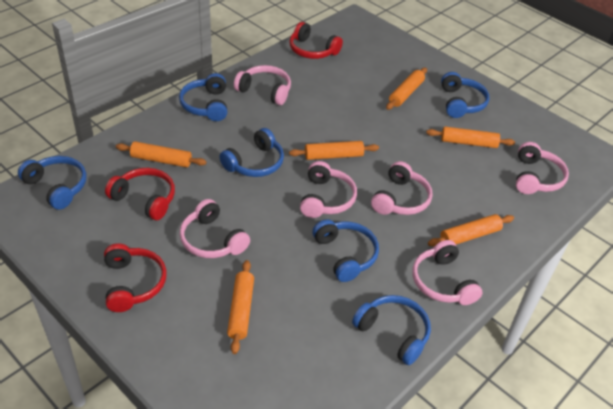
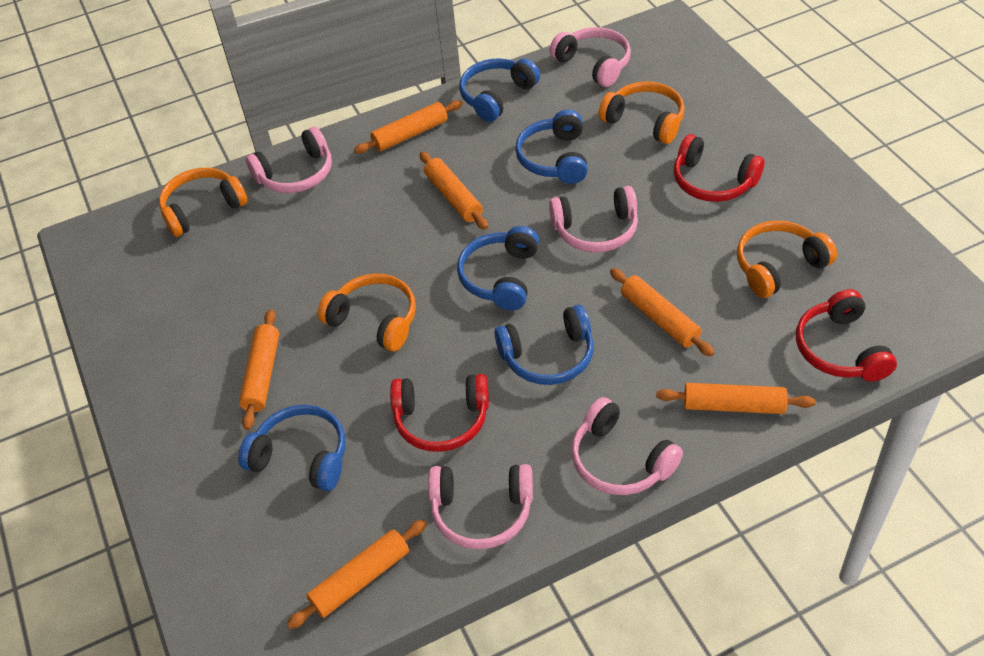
blue headphones: 6 -> 5
orange headphones: 0 -> 4
pink headphones: 6 -> 5

